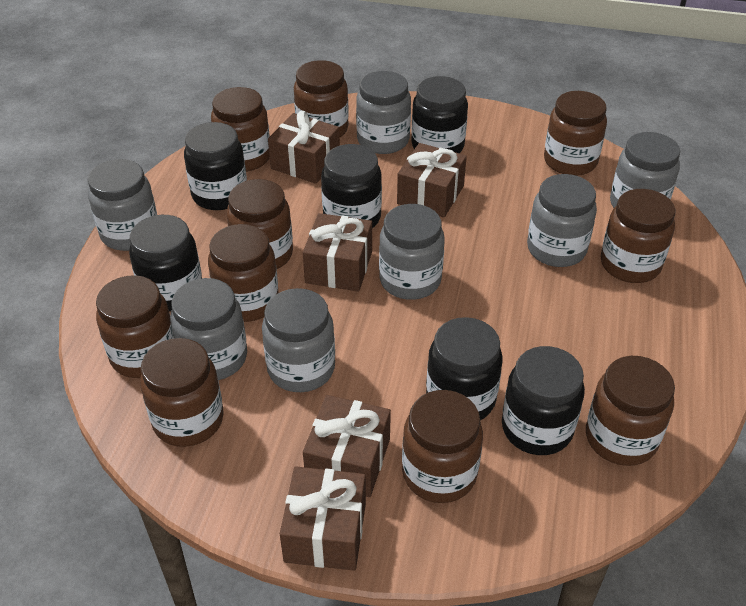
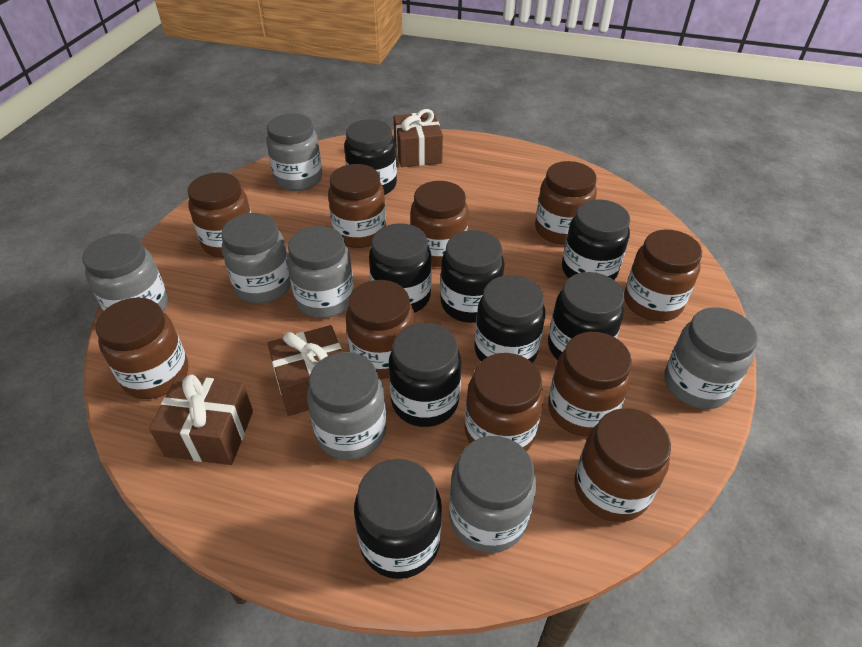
black jar: 6 -> 8
brown gift: 5 -> 3

